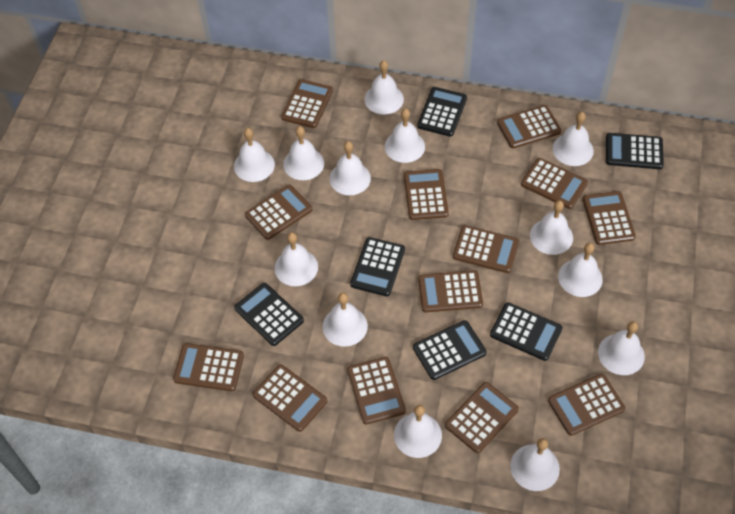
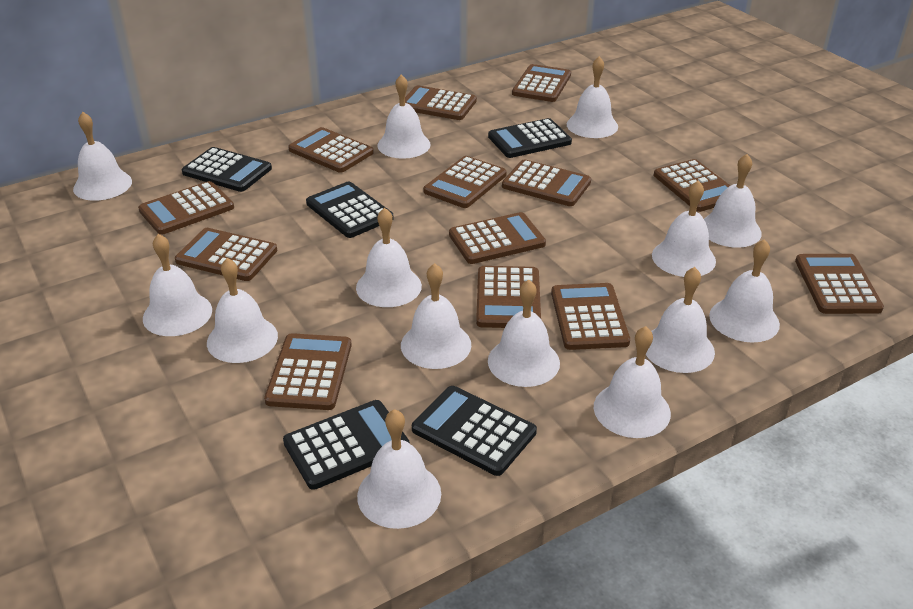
black calculator: 6 -> 5
white bell: 13 -> 14

